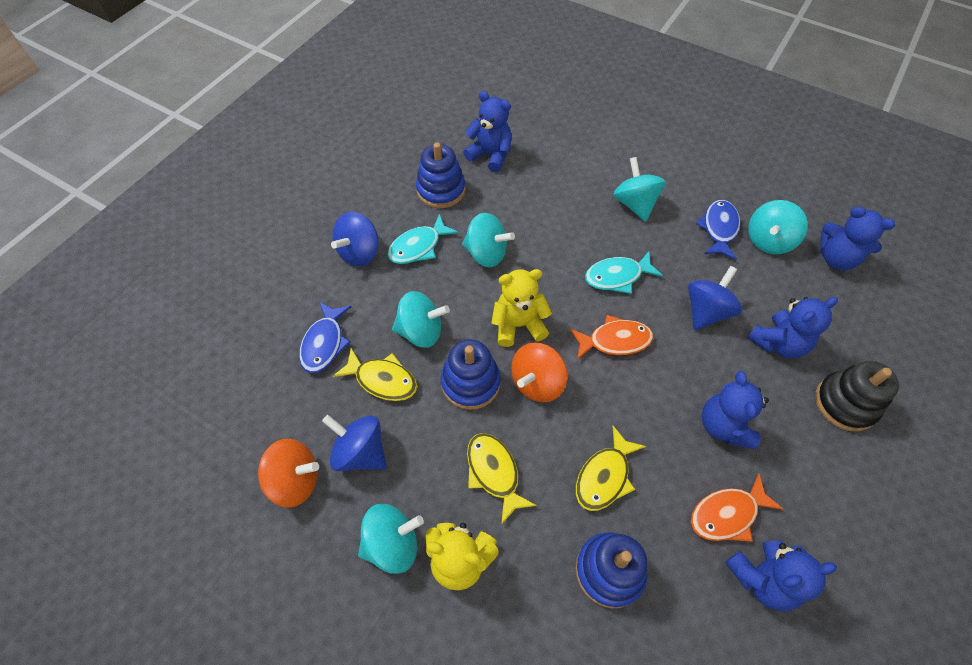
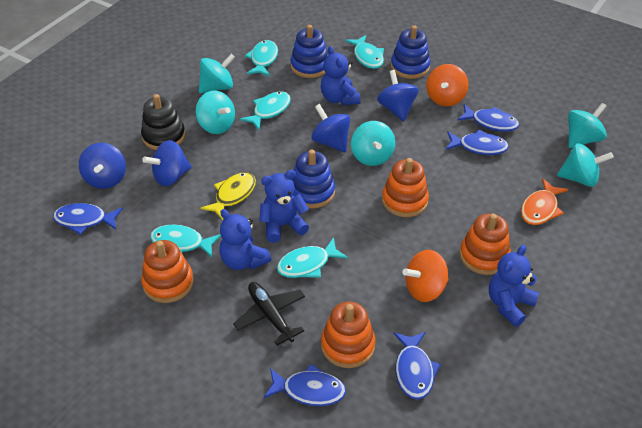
black plane: 0 -> 1
blue fish: 2 -> 5
blue spinning top: 3 -> 4
blue teddy bear: 5 -> 4
orange fish: 2 -> 1
orange stacking toy: 0 -> 4
turquoise fish: 2 -> 5
yellow fish: 3 -> 1
yellow teddy bear: 2 -> 0

